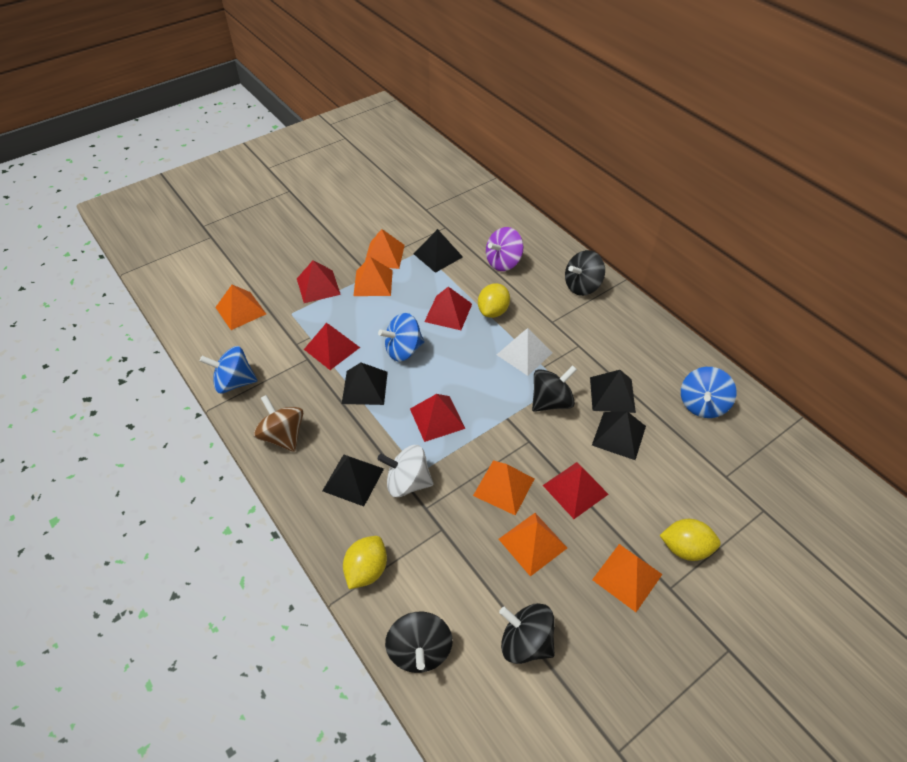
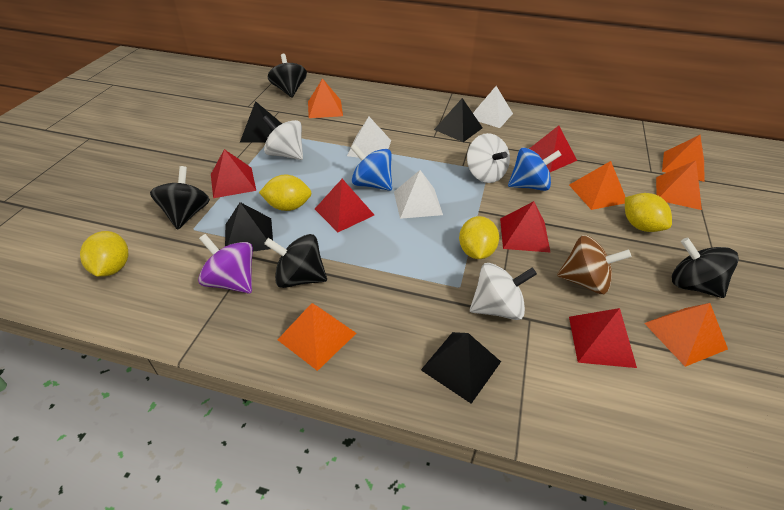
black pyramid: 5 -> 4
blue spinning top: 3 -> 2
white pyramid: 1 -> 3
white spinning top: 1 -> 3
yellow lemon: 3 -> 4

